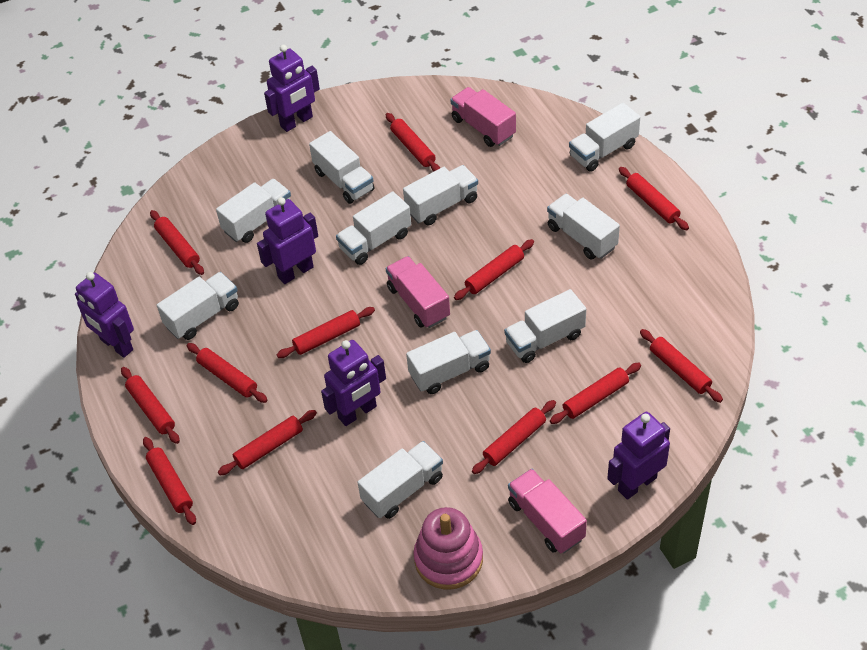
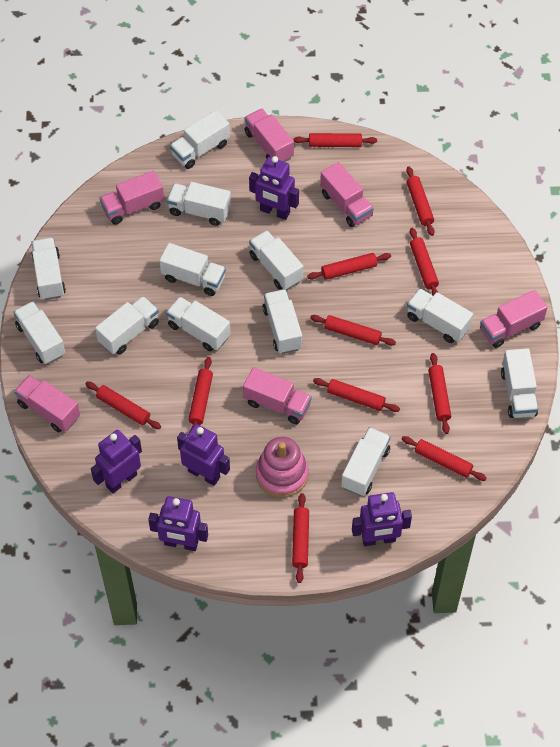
pink truck: 3 -> 6
red rolling pin: 12 -> 11
white truck: 10 -> 12

